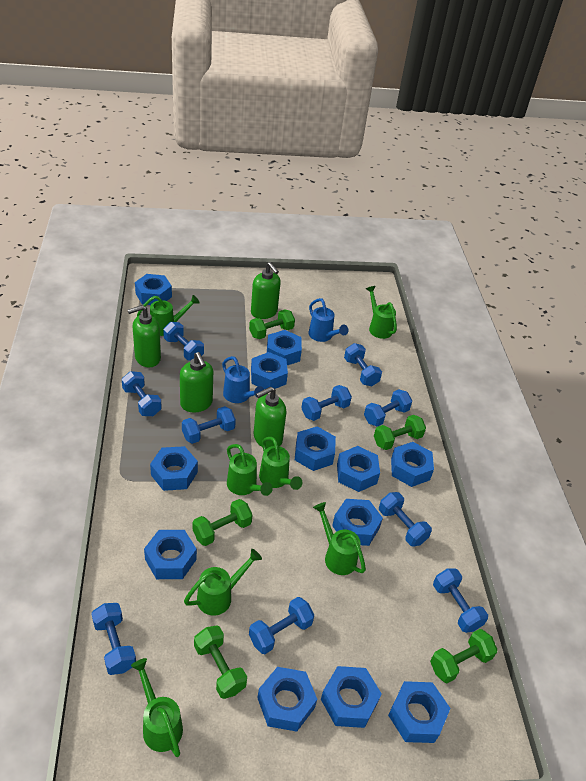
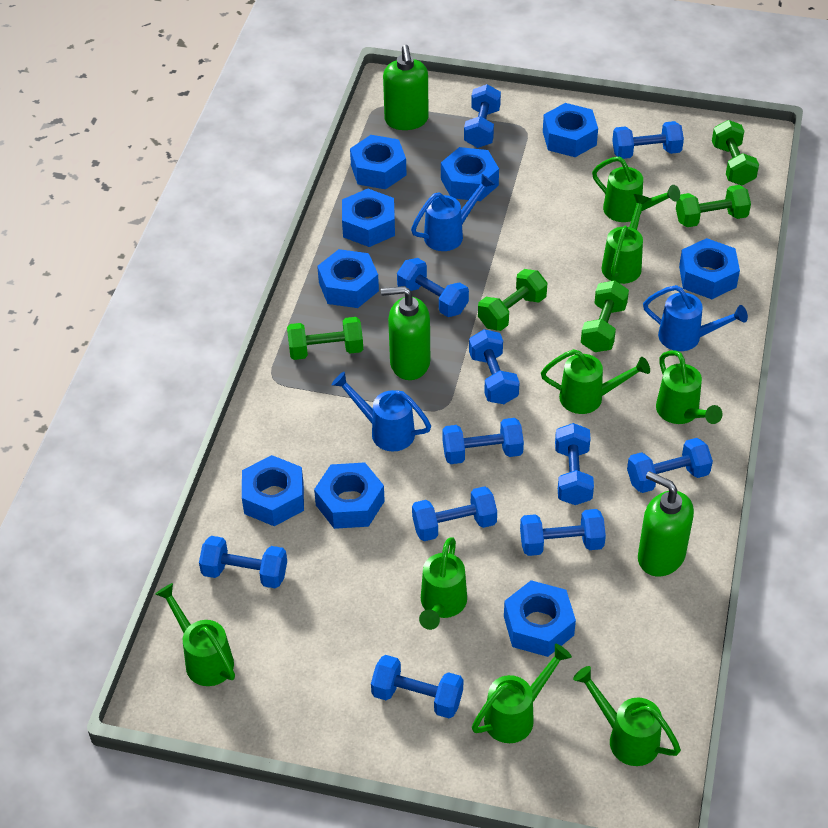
blue dumbbell: 10 -> 11
blue nut: 12 -> 9
blue watering can: 2 -> 3
green soap dispenser: 4 -> 3
green watering can: 7 -> 8

